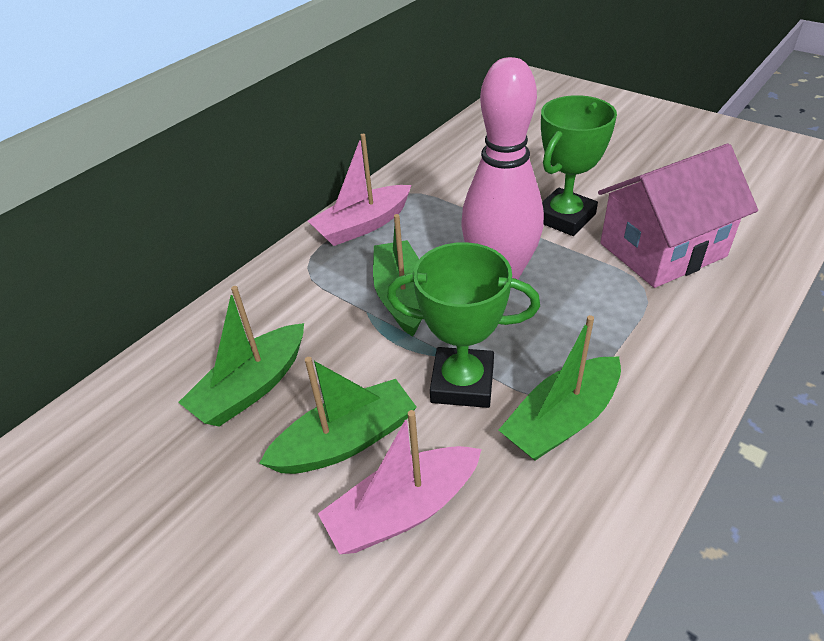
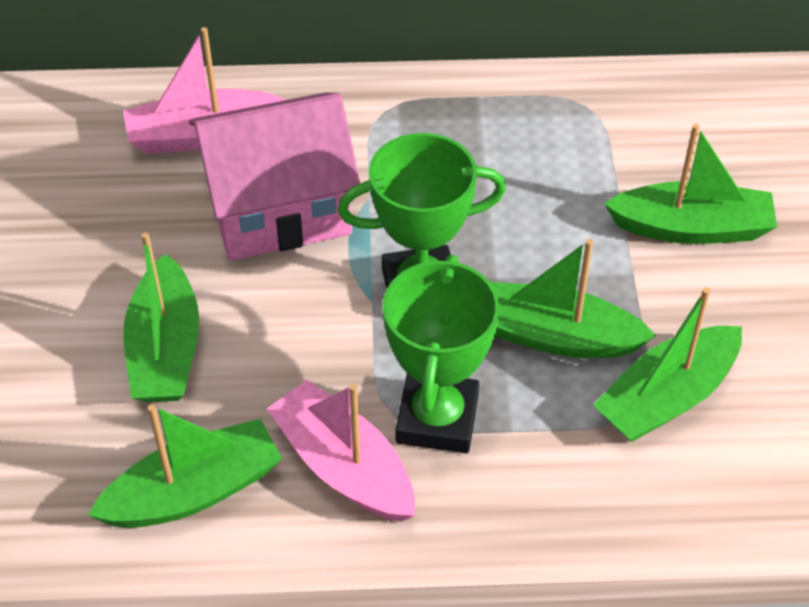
green boat: 4 -> 5
pink bowling pin: 1 -> 0

